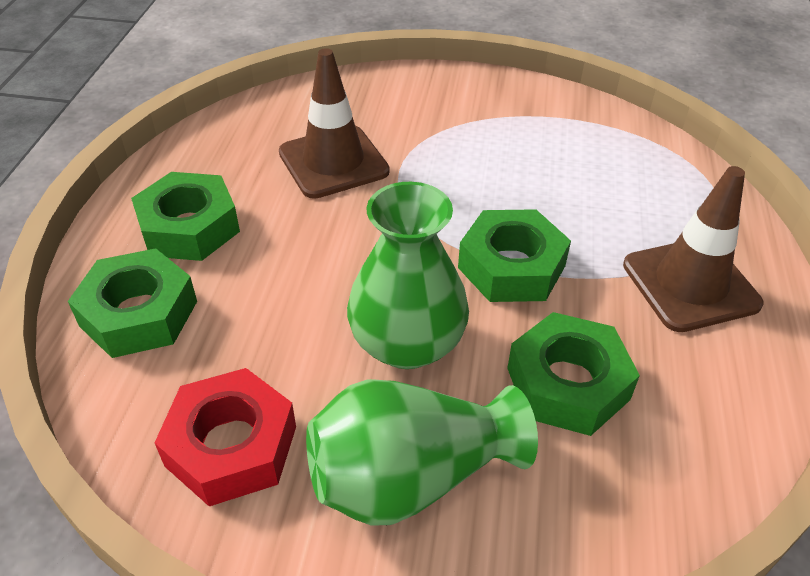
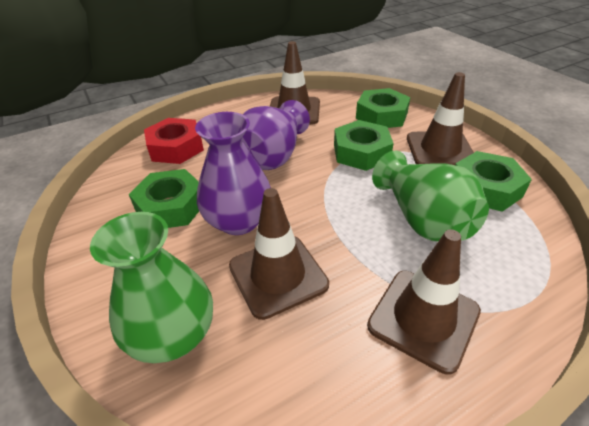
brown traffic cone: 2 -> 4
purple vase: 0 -> 2

